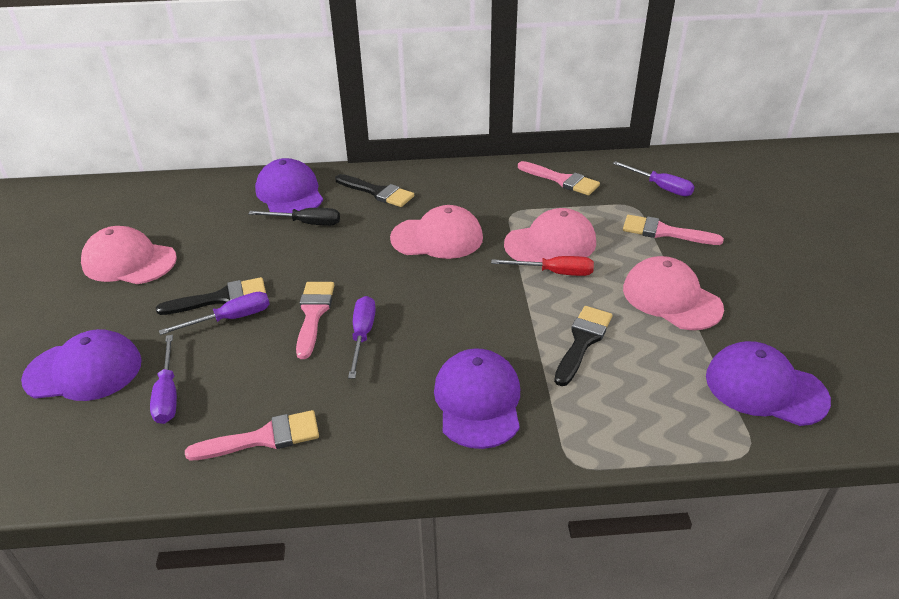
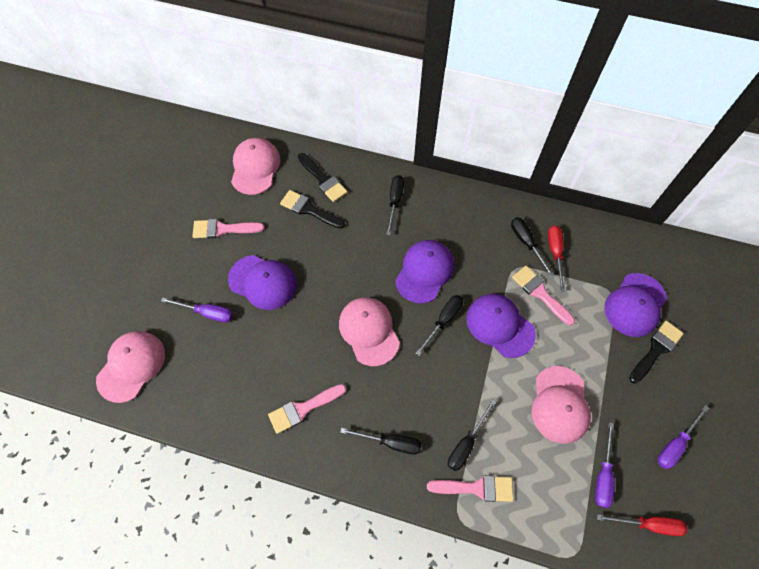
black screwdriver: 1 -> 5
purple screwdriver: 4 -> 3
red screwdriver: 1 -> 2

